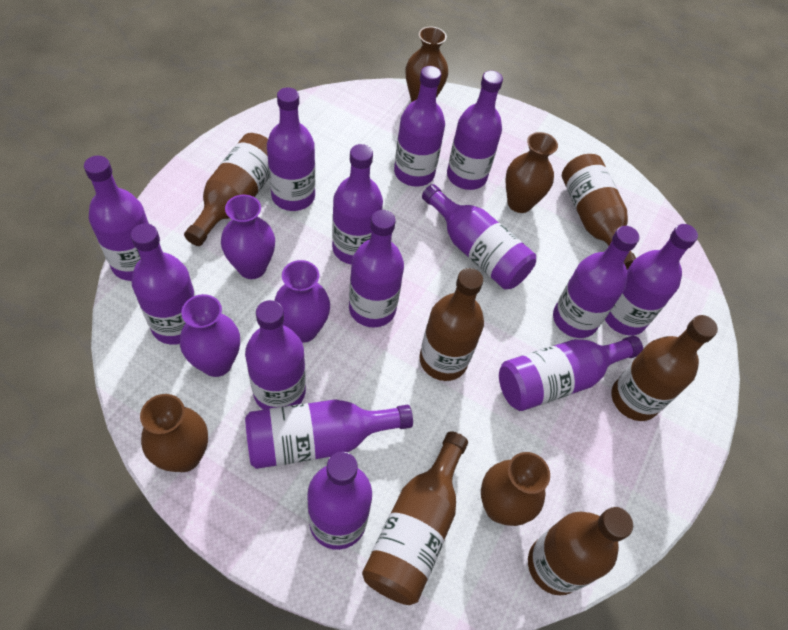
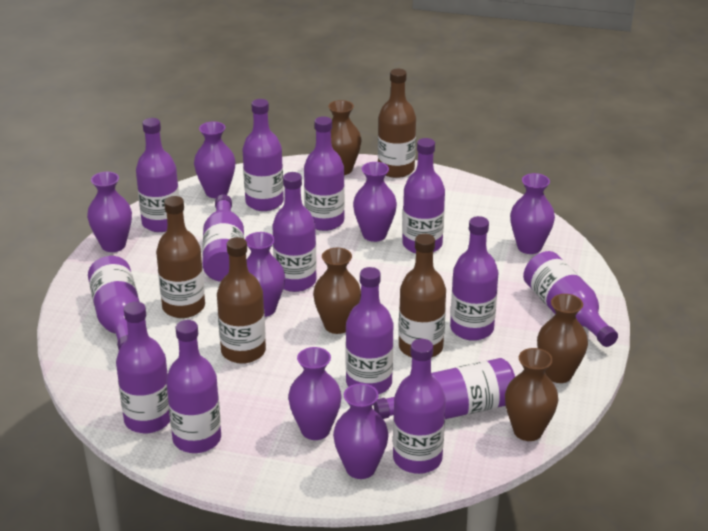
brown bottle: 6 -> 4
purple vase: 3 -> 7

